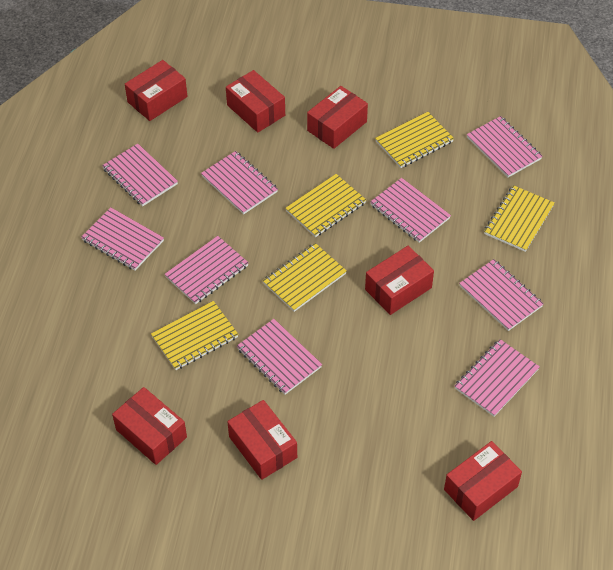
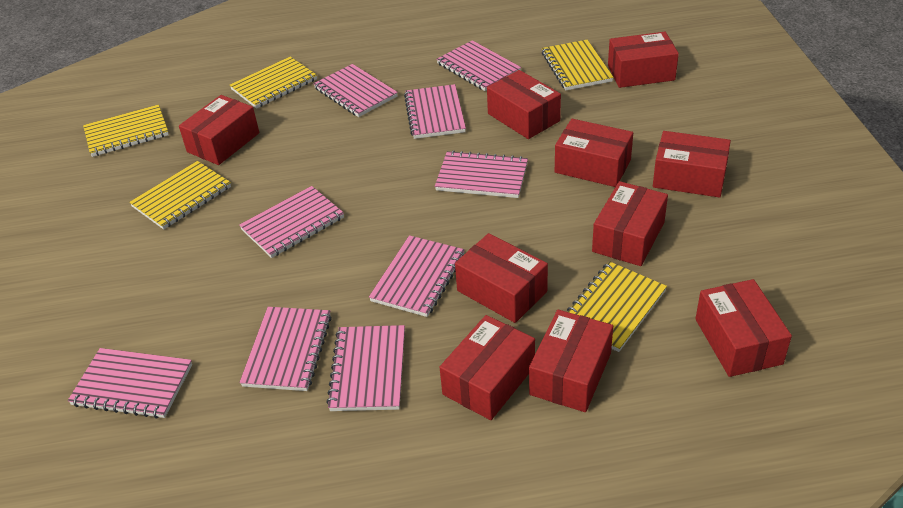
red box: 7 -> 10

